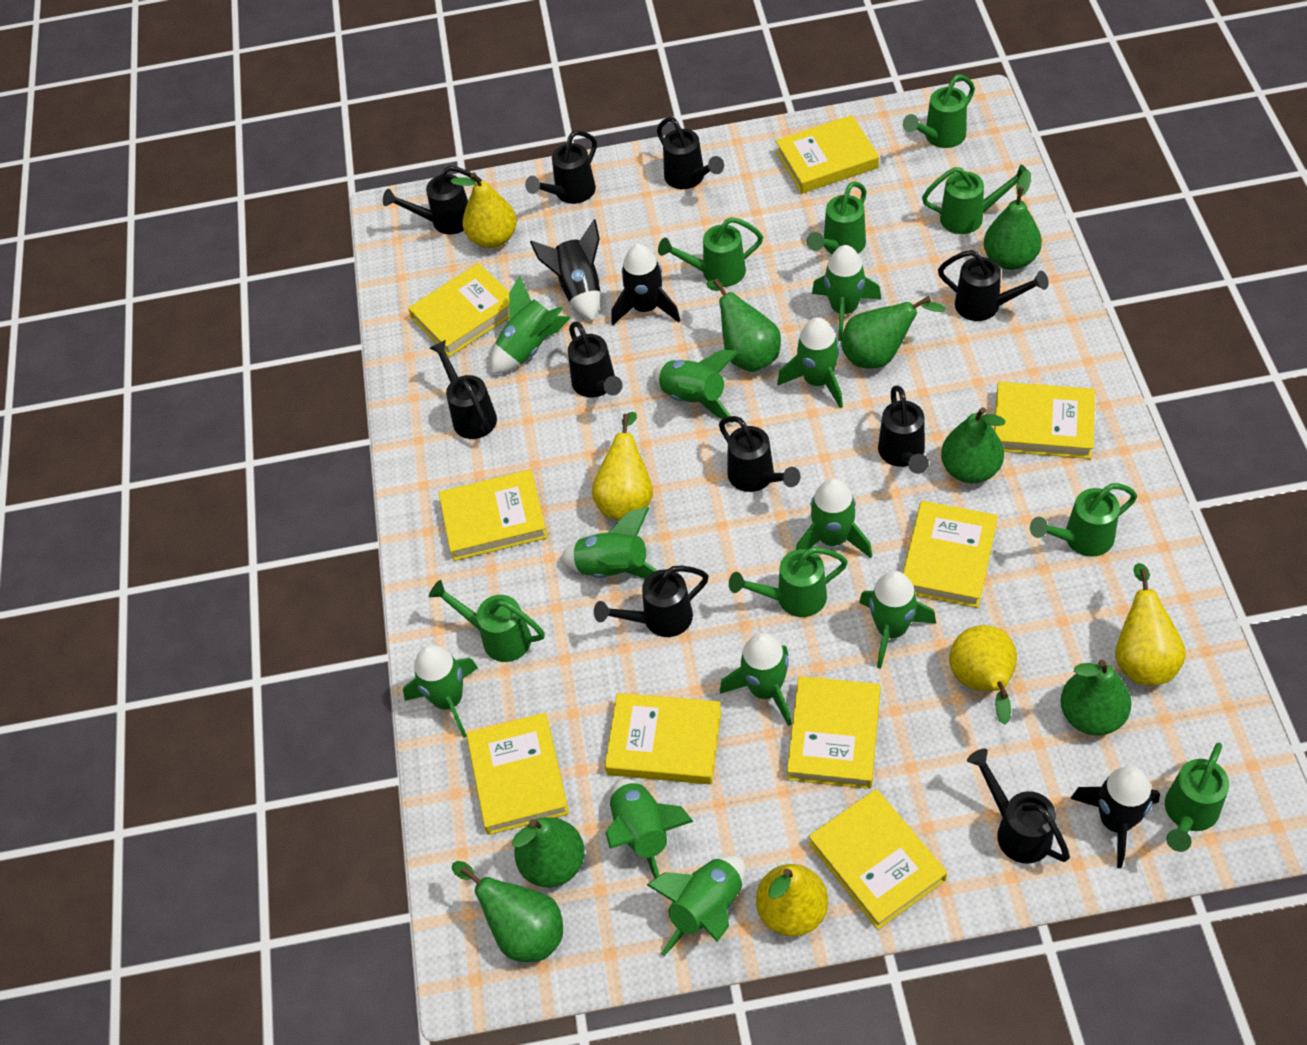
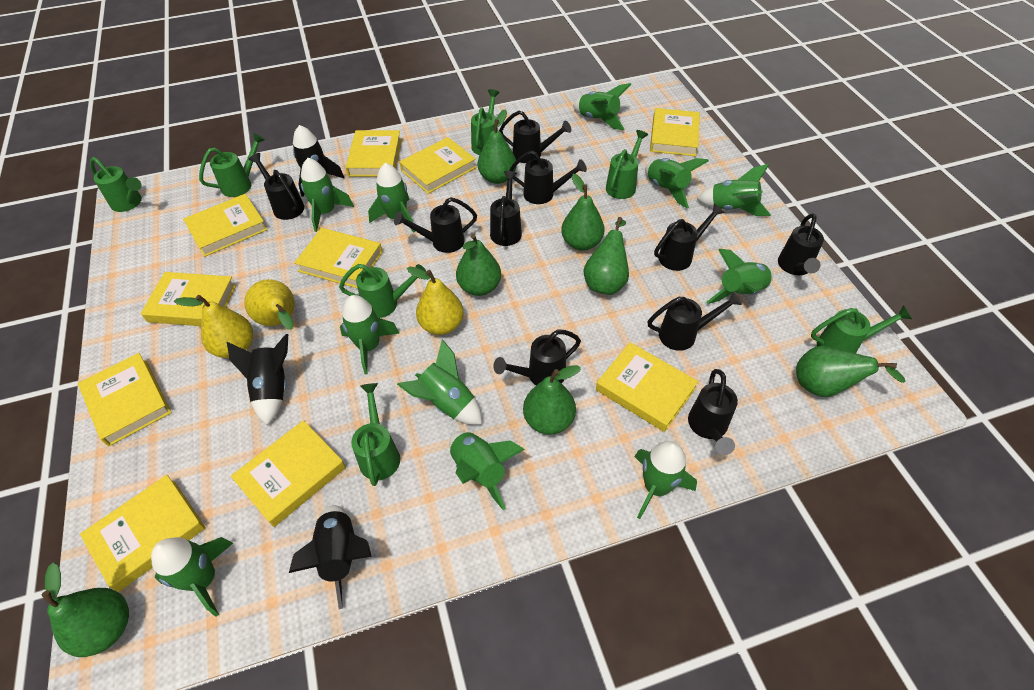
green watering can: 8 -> 7
yellow book: 9 -> 10
yellow pear: 5 -> 3

